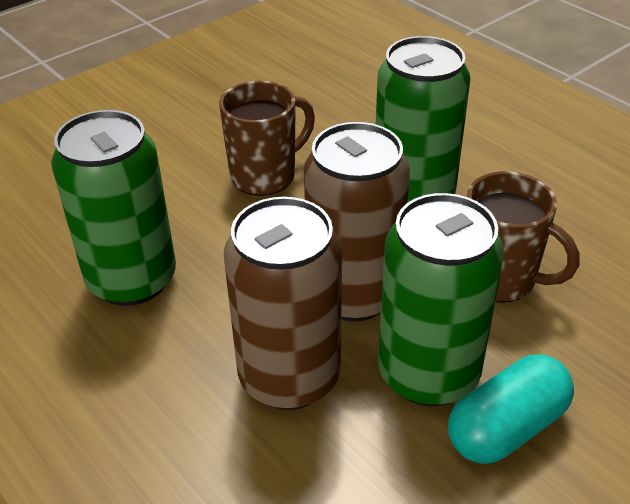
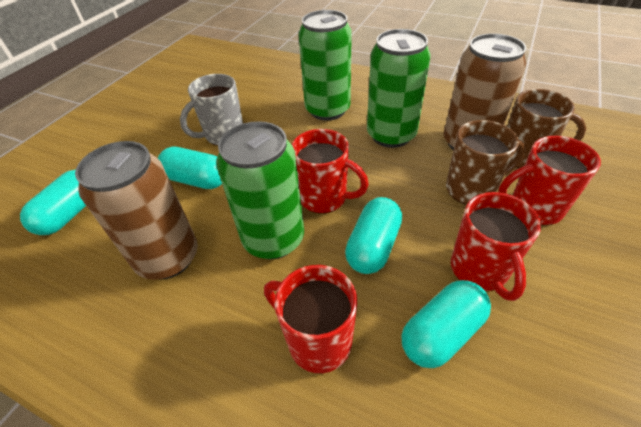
grey mug: 0 -> 1
red mug: 0 -> 4
turquoise capsule: 1 -> 4

